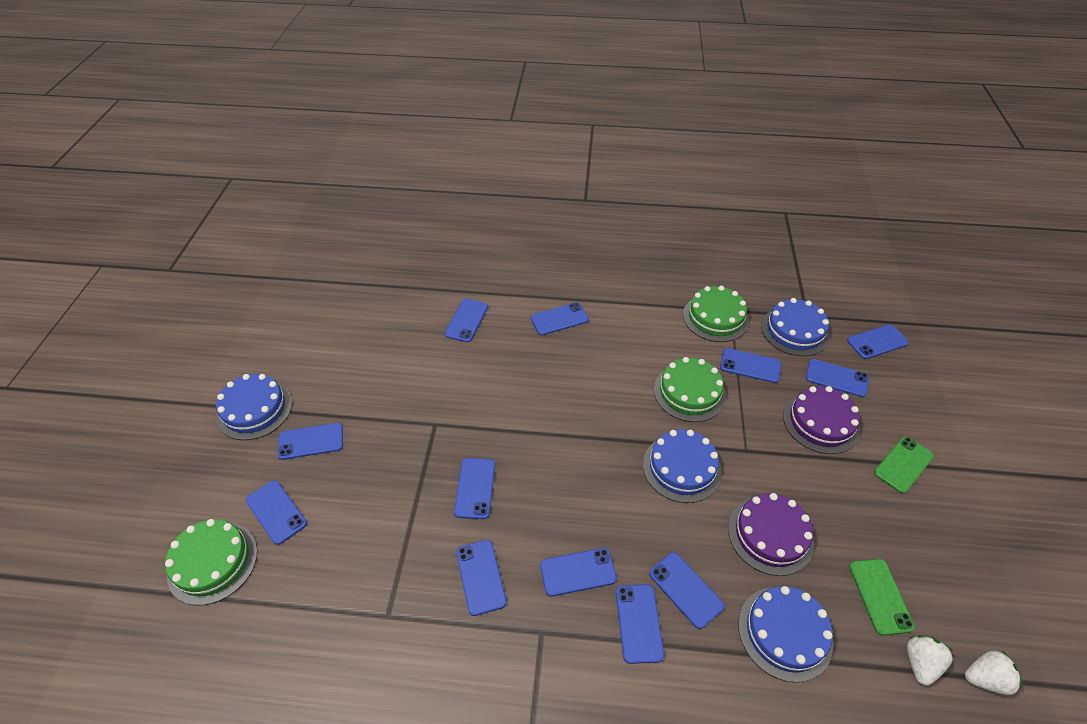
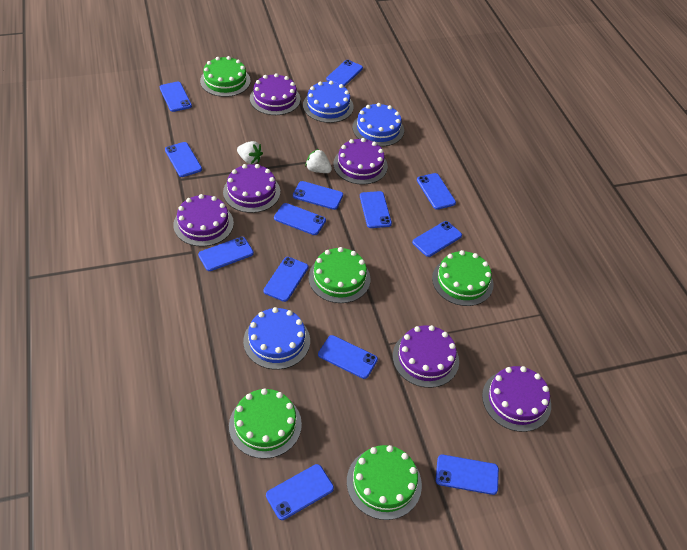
blue cake: 4 -> 3
blue phone: 12 -> 13
green cake: 3 -> 5
green phone: 2 -> 0
purple cake: 2 -> 6

